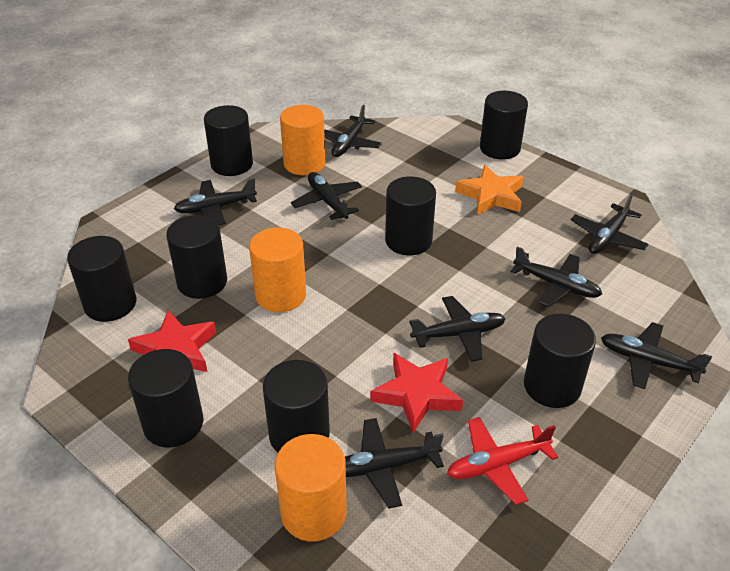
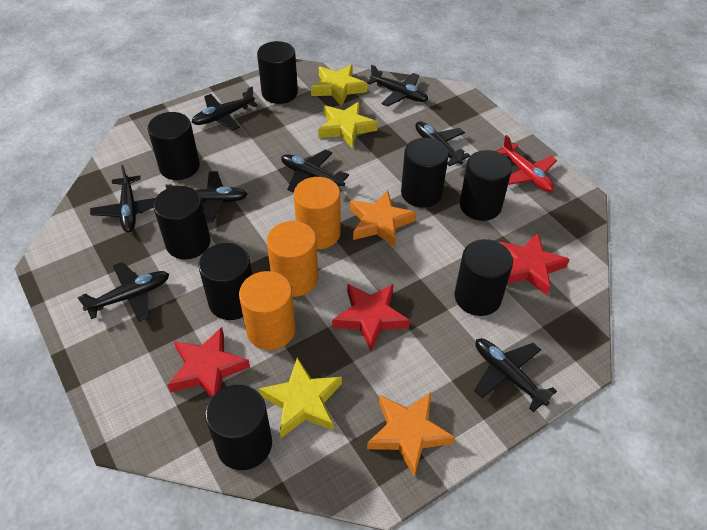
orange star: 1 -> 2
red star: 2 -> 3
yellow star: 0 -> 3

